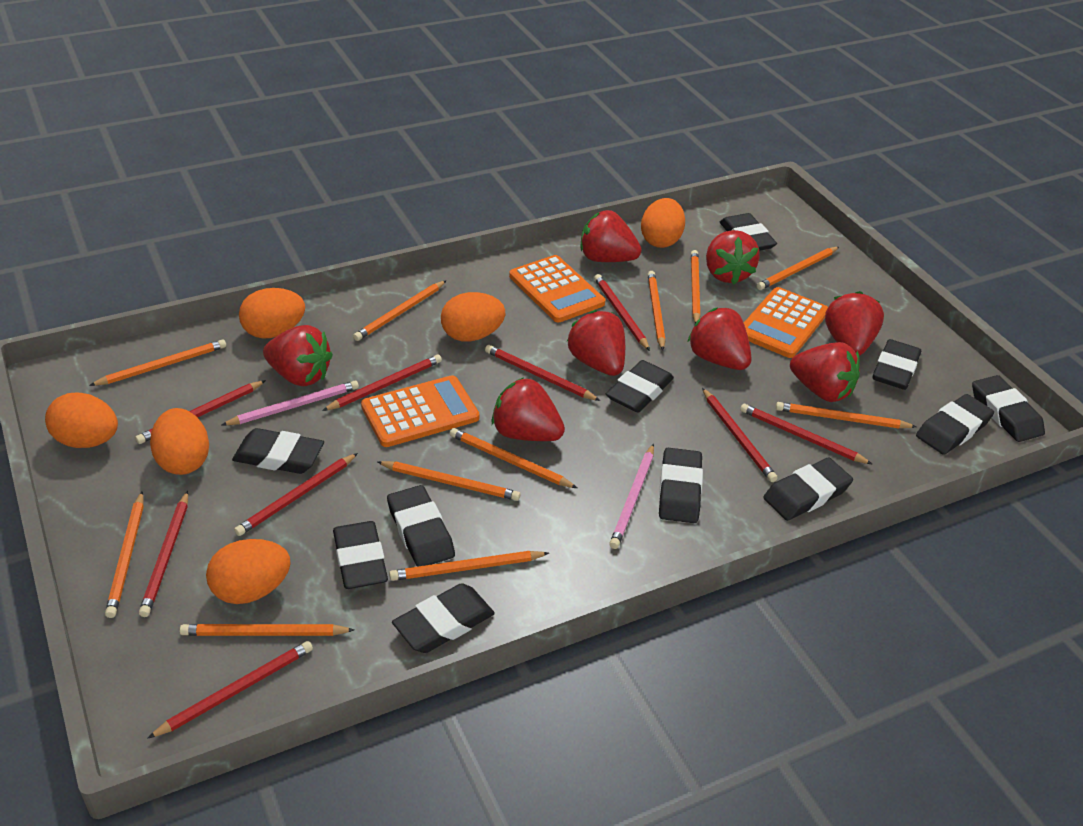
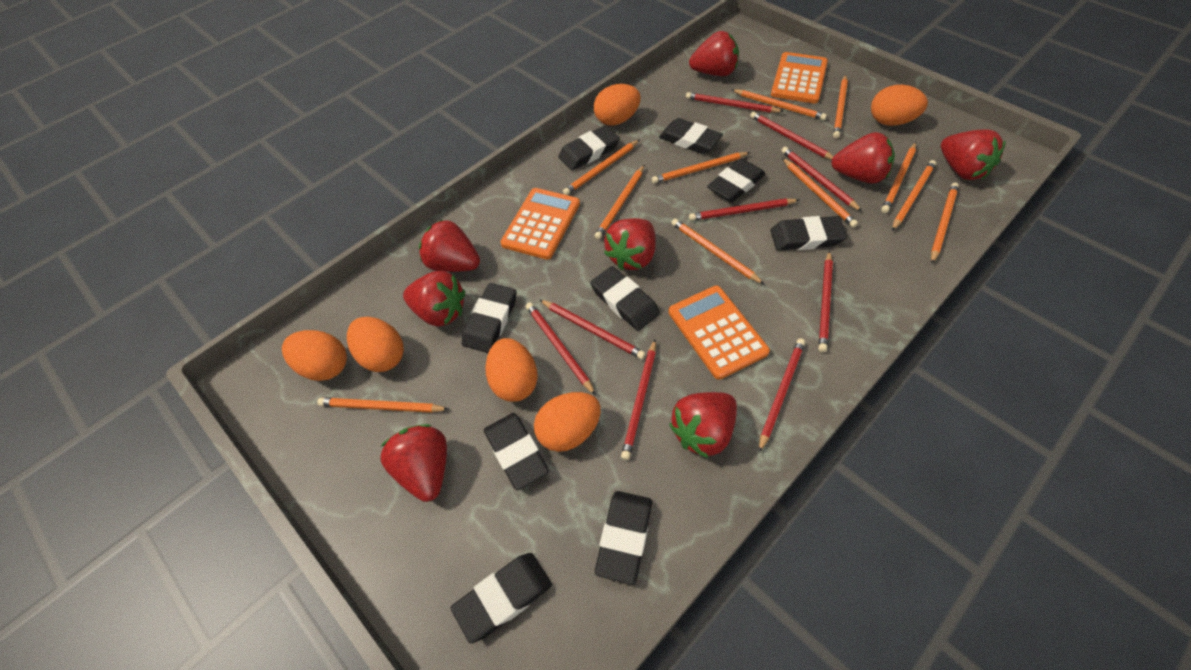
black eraser: 11 -> 9
pink pencil: 2 -> 0

